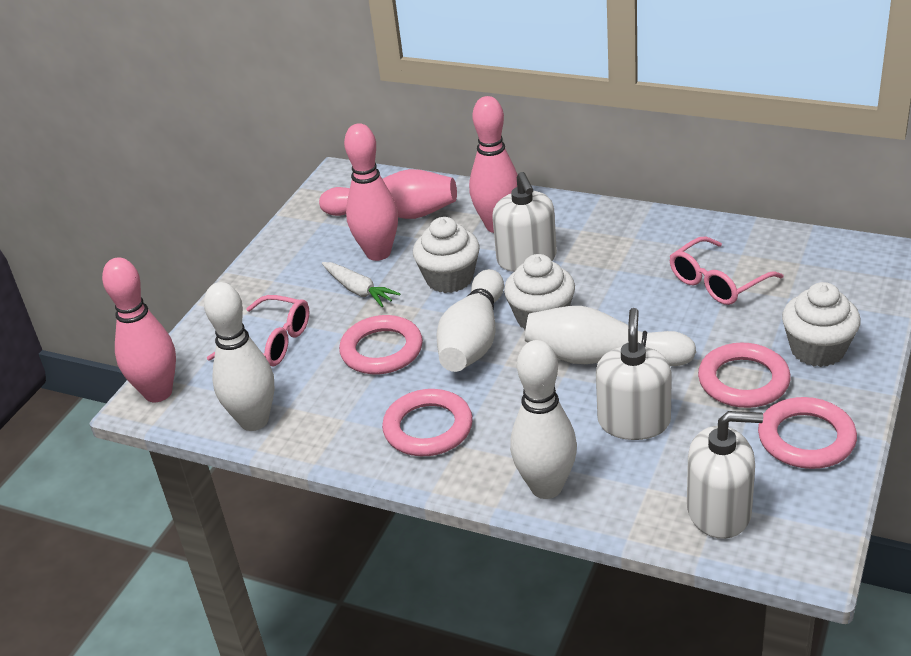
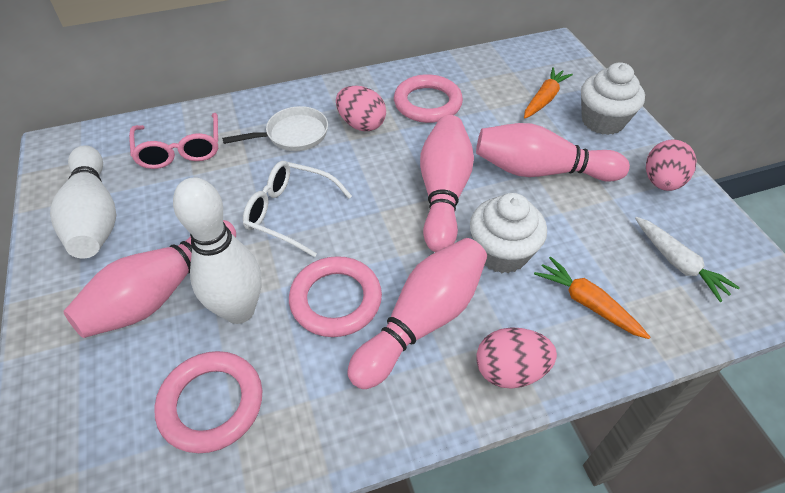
orange carrot: 0 -> 2
pink egg: 0 -> 3
pink glasses: 2 -> 1
pink ring: 4 -> 3
white bowling pin: 4 -> 2
white cupcake: 3 -> 2
white glasses: 0 -> 1
white pan: 0 -> 1
white soap dispenser: 3 -> 0

